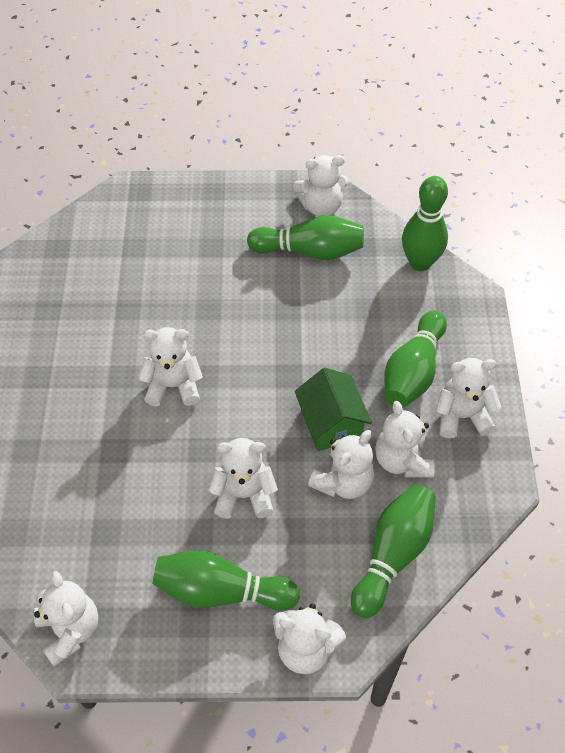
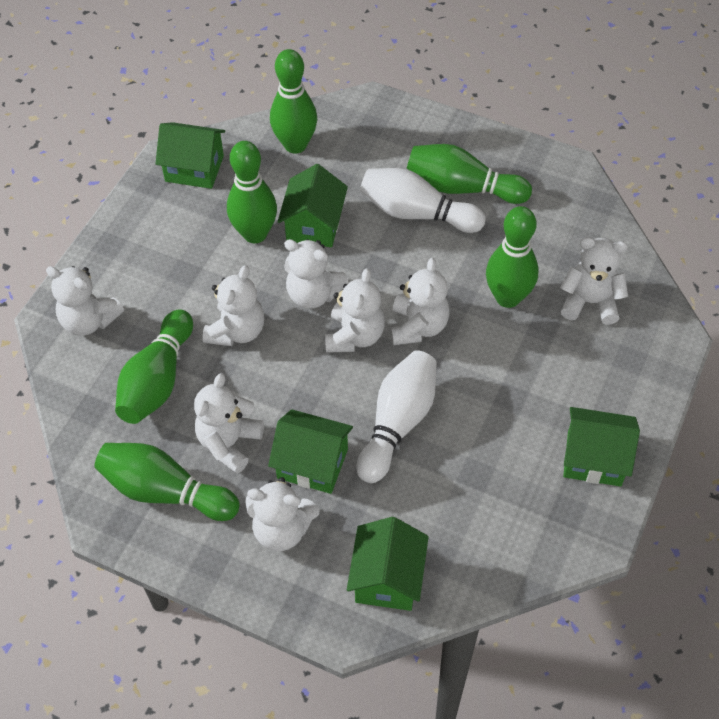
green bowling pin: 5 -> 6
green house: 1 -> 5
white bowling pin: 0 -> 2

